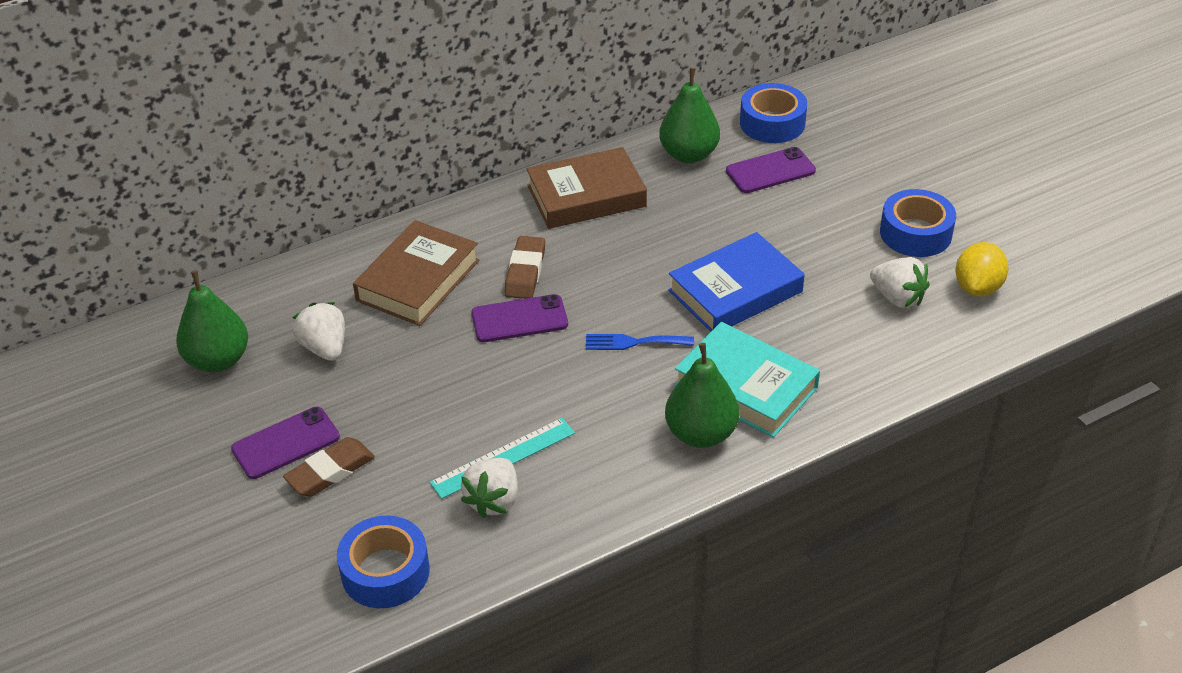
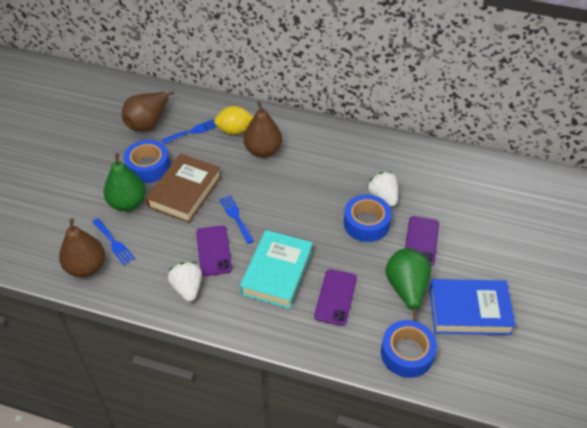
blue fork: 1 -> 3
brown book: 2 -> 1
brown eraser: 2 -> 0
brown pear: 0 -> 3
green pear: 3 -> 2
turquoise ruler: 1 -> 0
white strawberry: 3 -> 2

